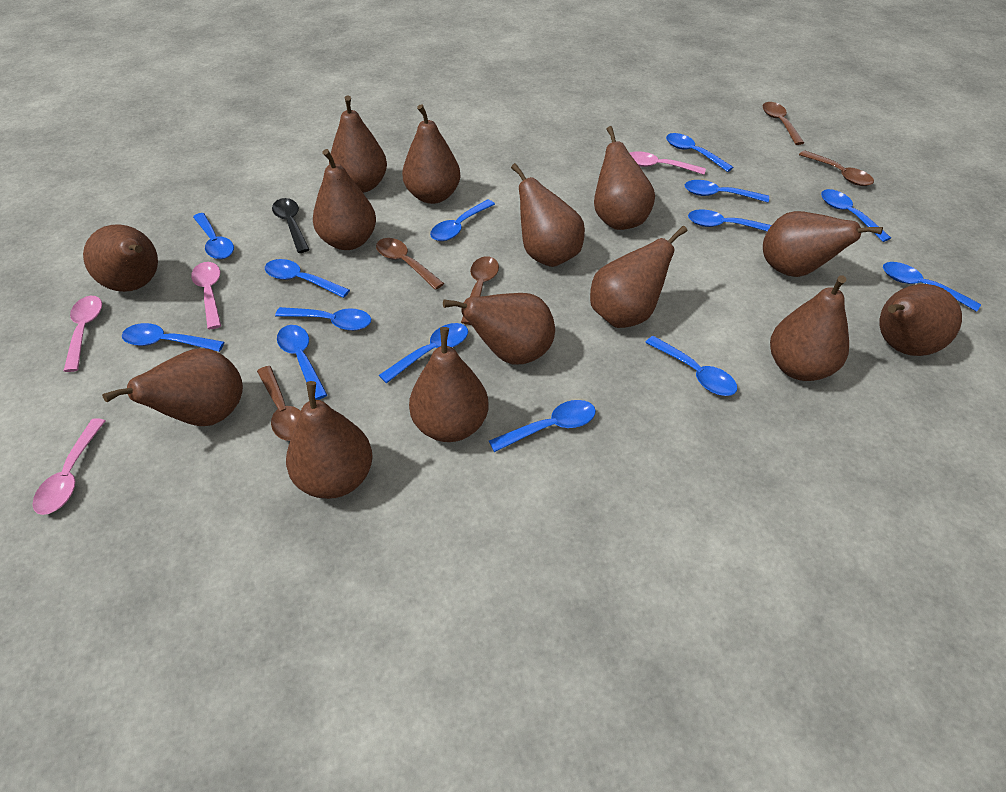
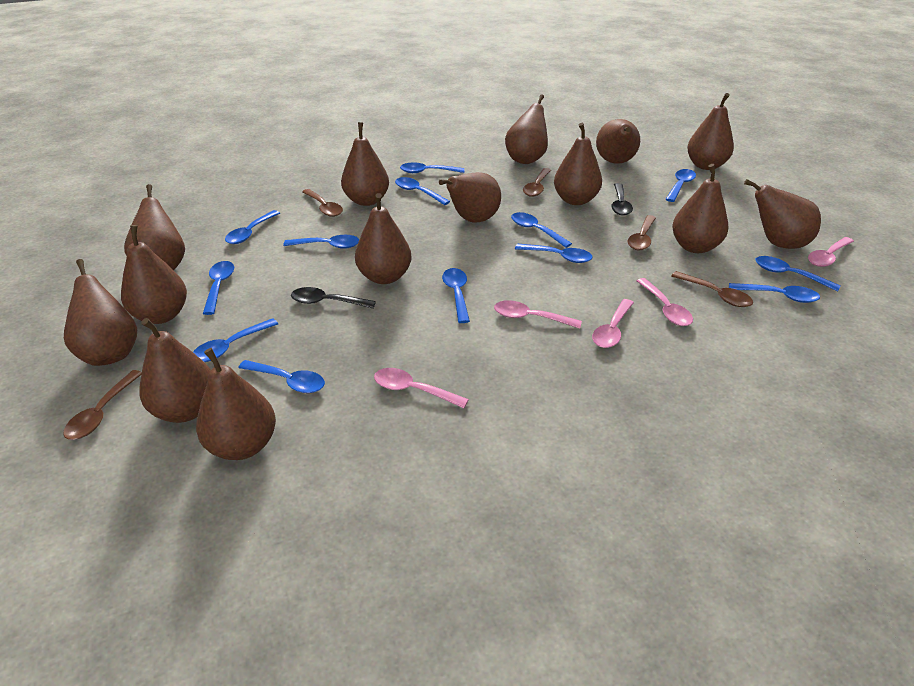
black spoon: 1 -> 2
blue spoon: 14 -> 13
pink spoon: 4 -> 5

